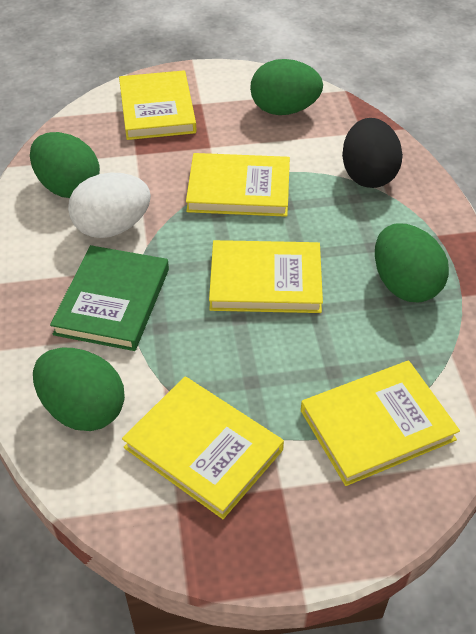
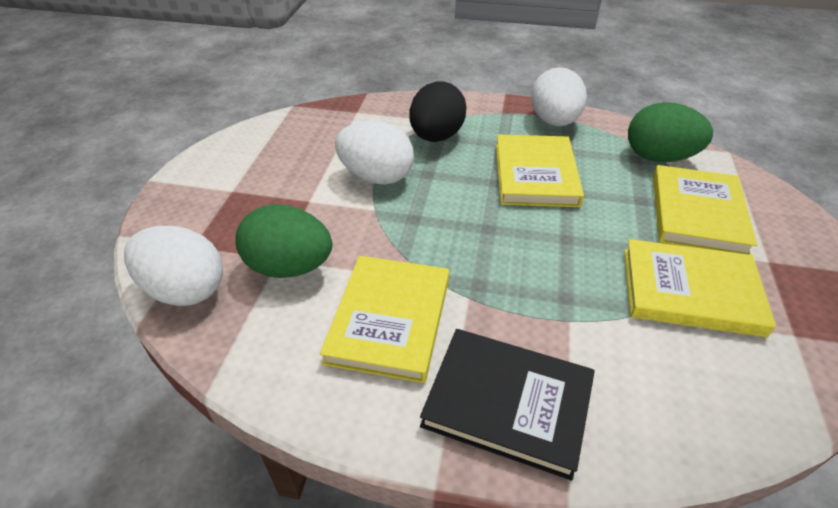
black book: 0 -> 1
green book: 1 -> 0
green egg: 4 -> 2
white egg: 1 -> 3
yellow book: 5 -> 4

